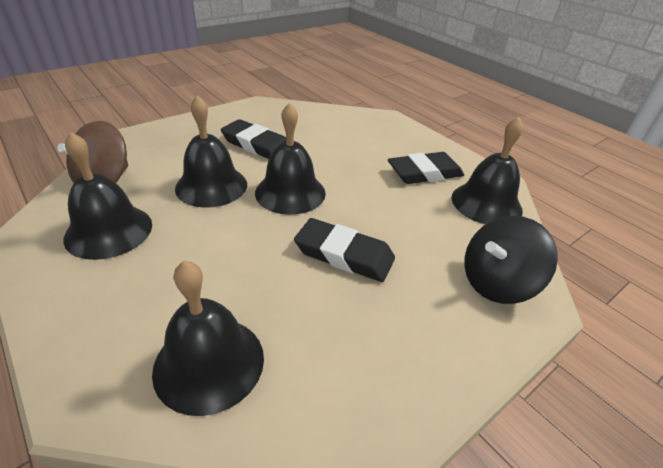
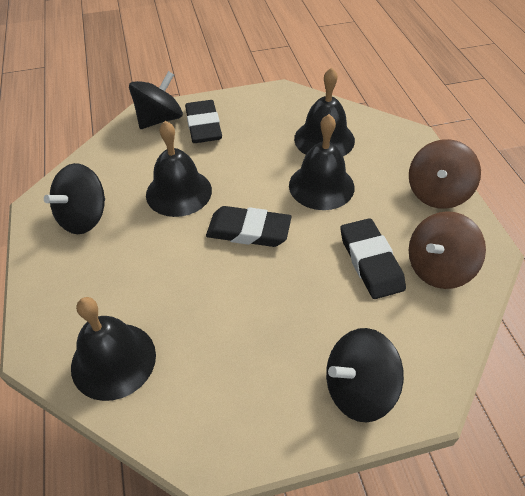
black bell: 5 -> 4
black spinning top: 1 -> 3
brown spinning top: 1 -> 2

